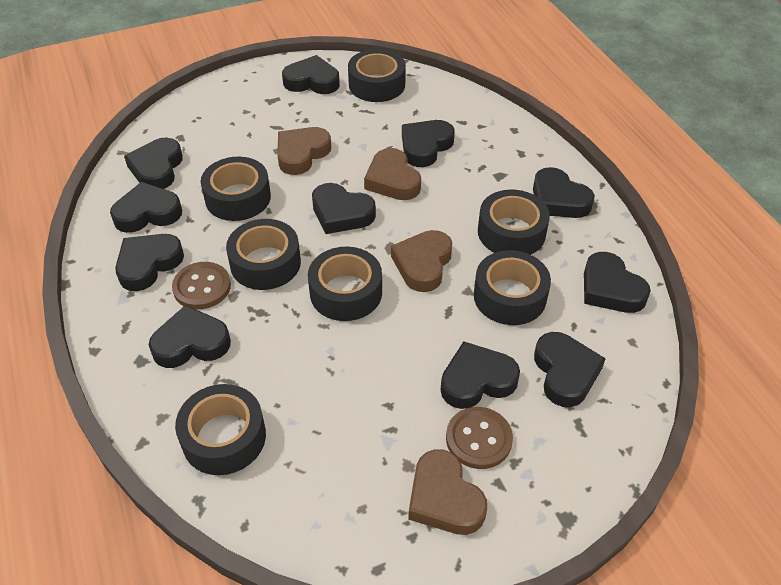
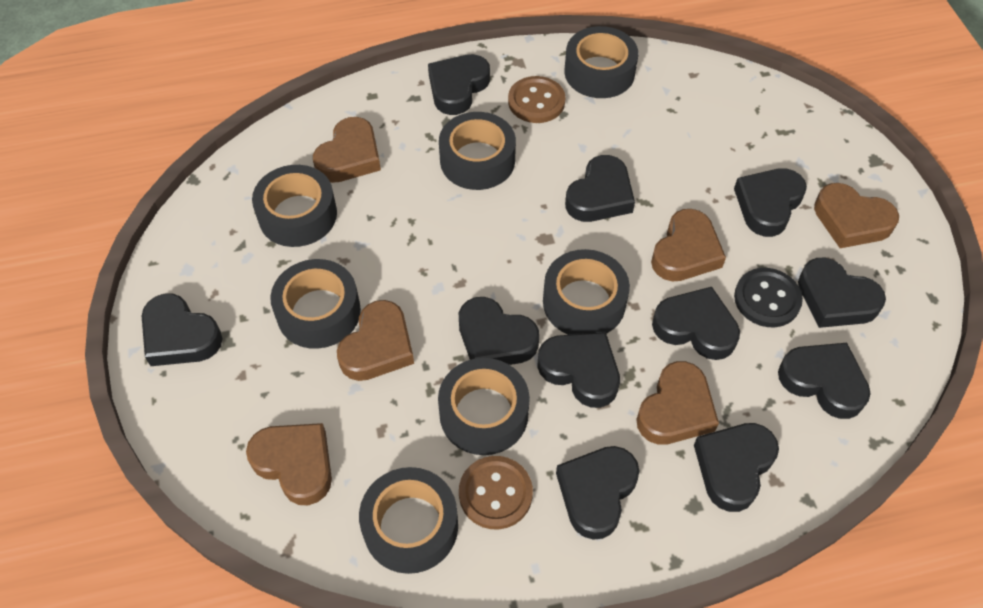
black button: 0 -> 1
brown heart: 4 -> 6

